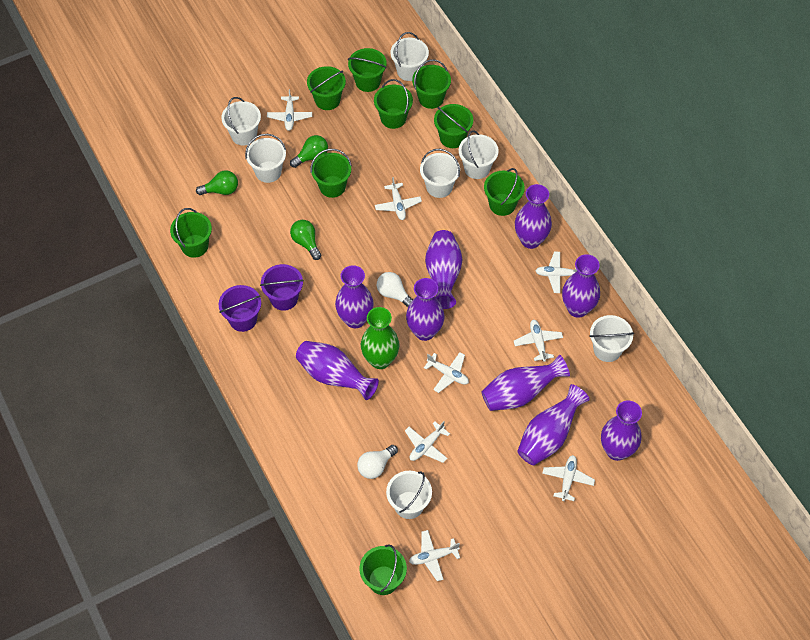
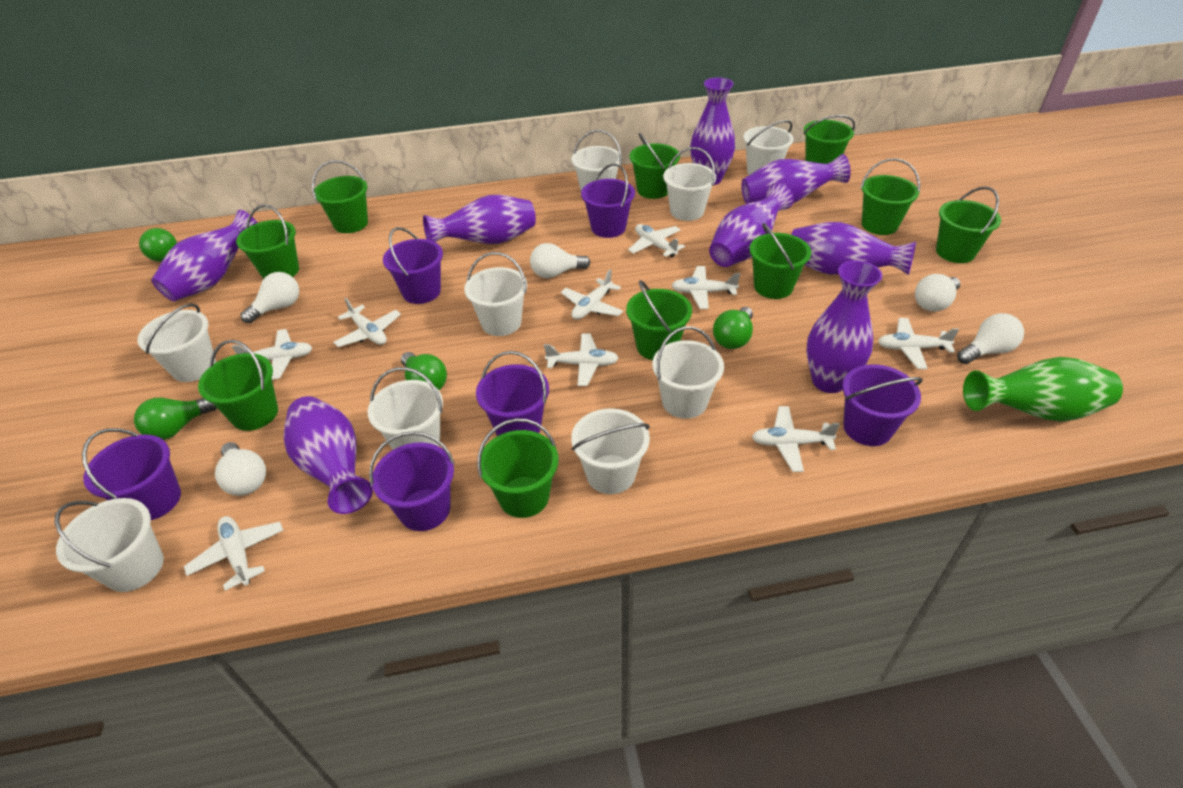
green bucket: 9 -> 10
green light bulb: 3 -> 4
purple bucket: 2 -> 6
purple vase: 9 -> 8
white bucket: 7 -> 9
white light bulb: 2 -> 5
white plane: 8 -> 9

